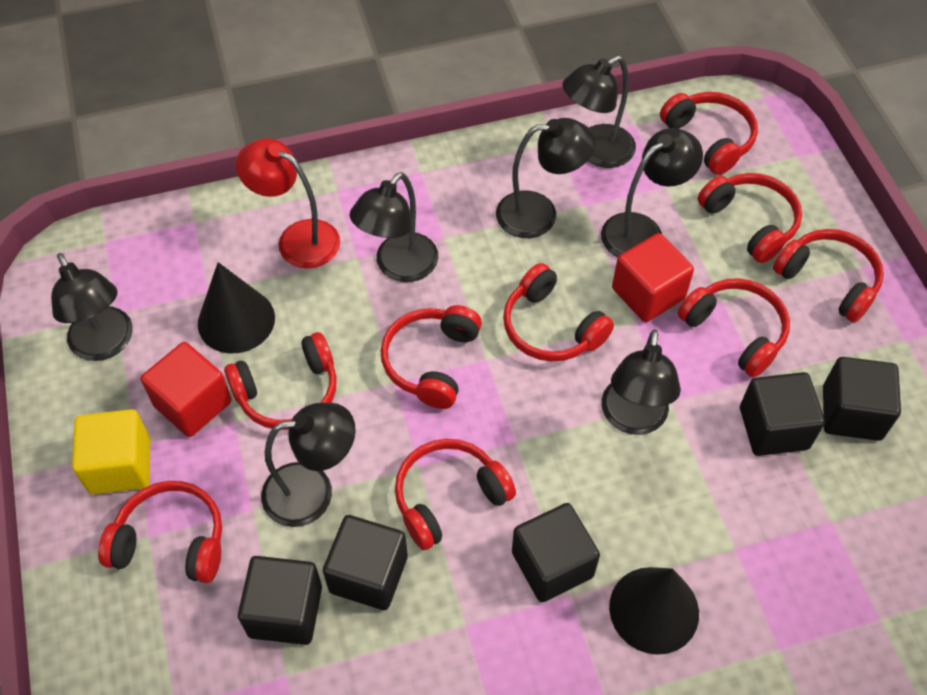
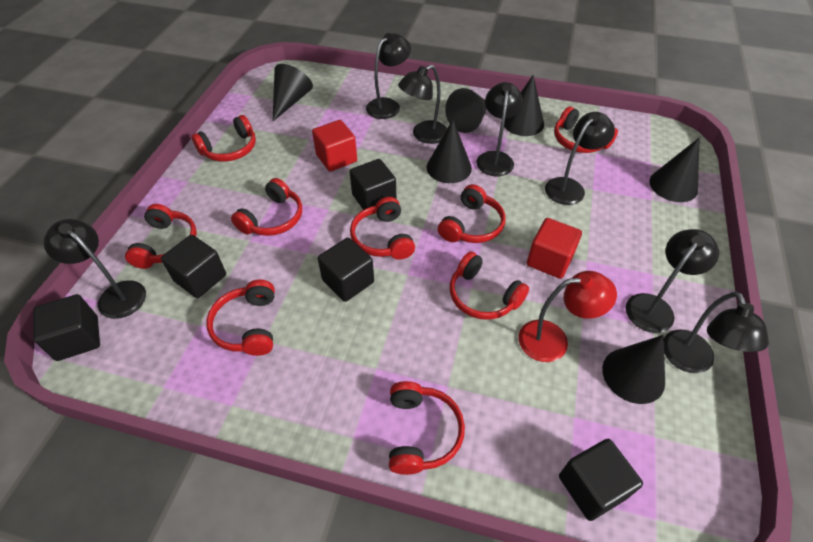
black cone: 2 -> 6
yellow cube: 1 -> 0

